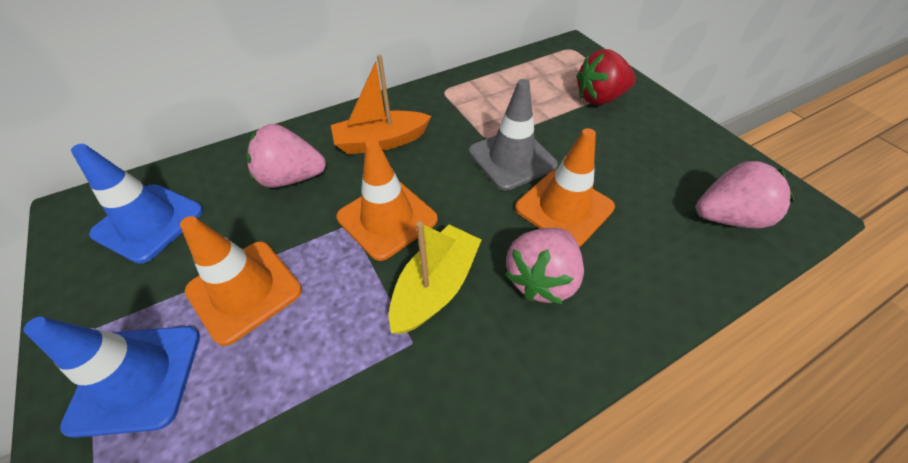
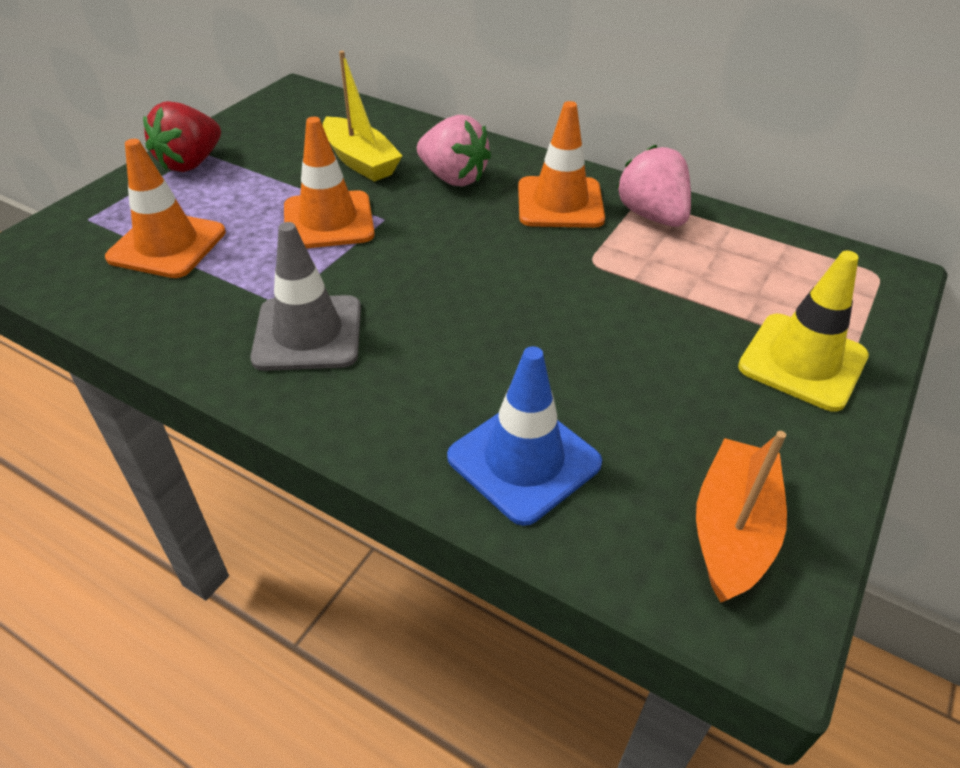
blue traffic cone: 2 -> 1
pink strawberry: 3 -> 2
yellow traffic cone: 0 -> 1

